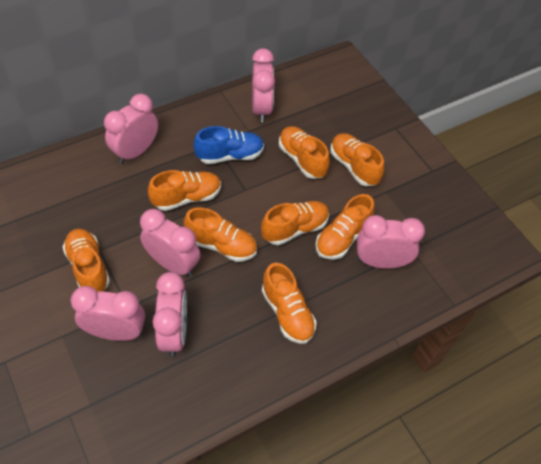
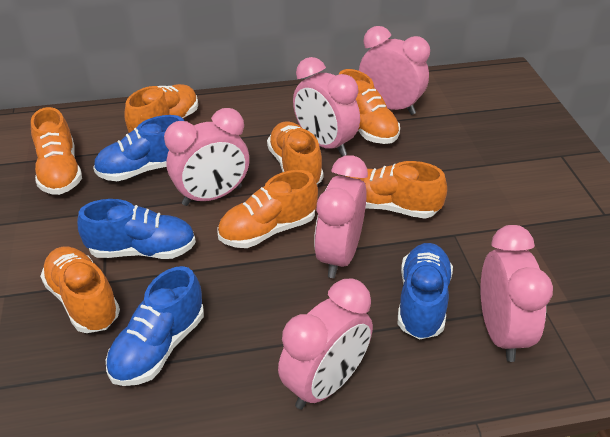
blue shoe: 1 -> 4
orange shoe: 8 -> 7

